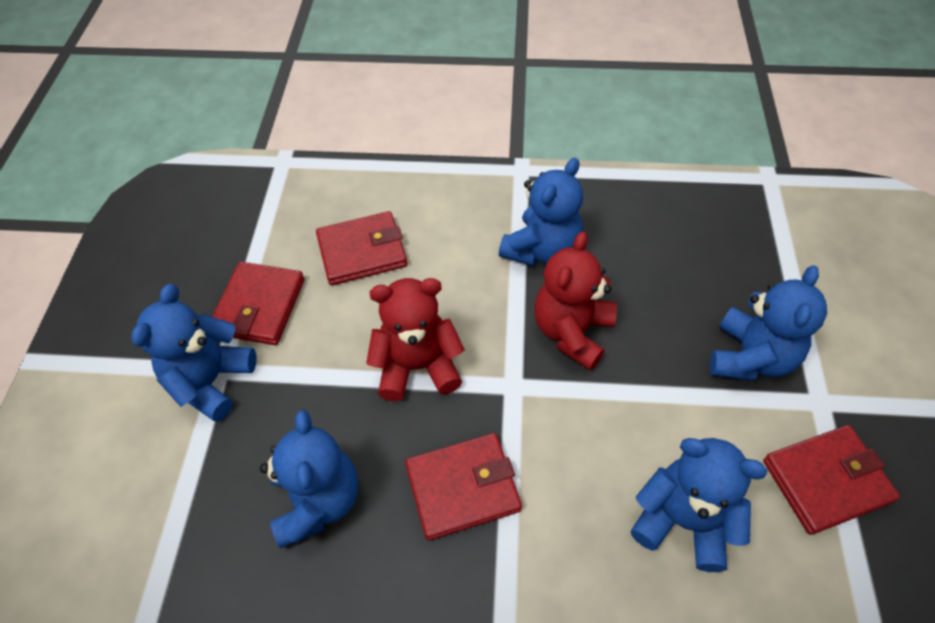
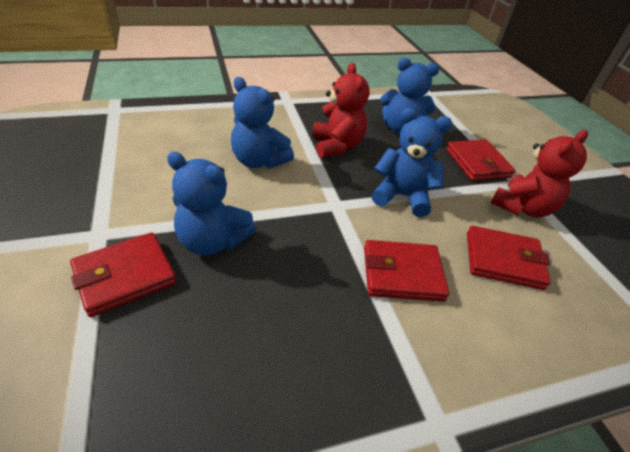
blue teddy bear: 5 -> 4

